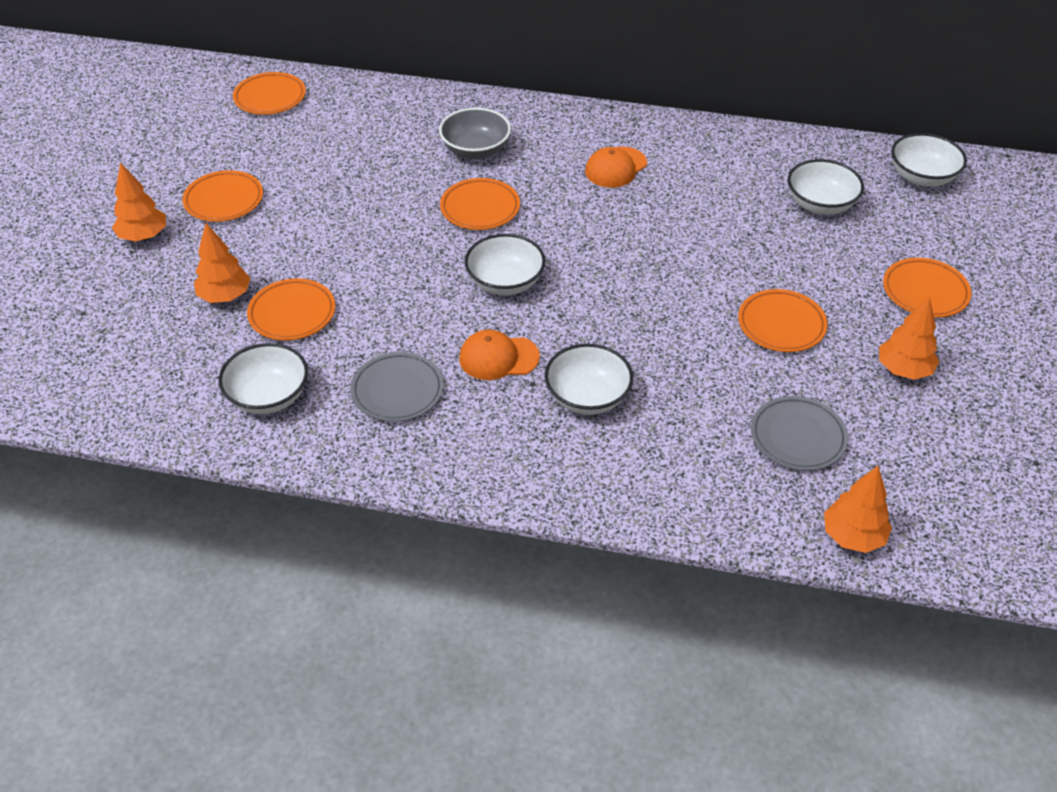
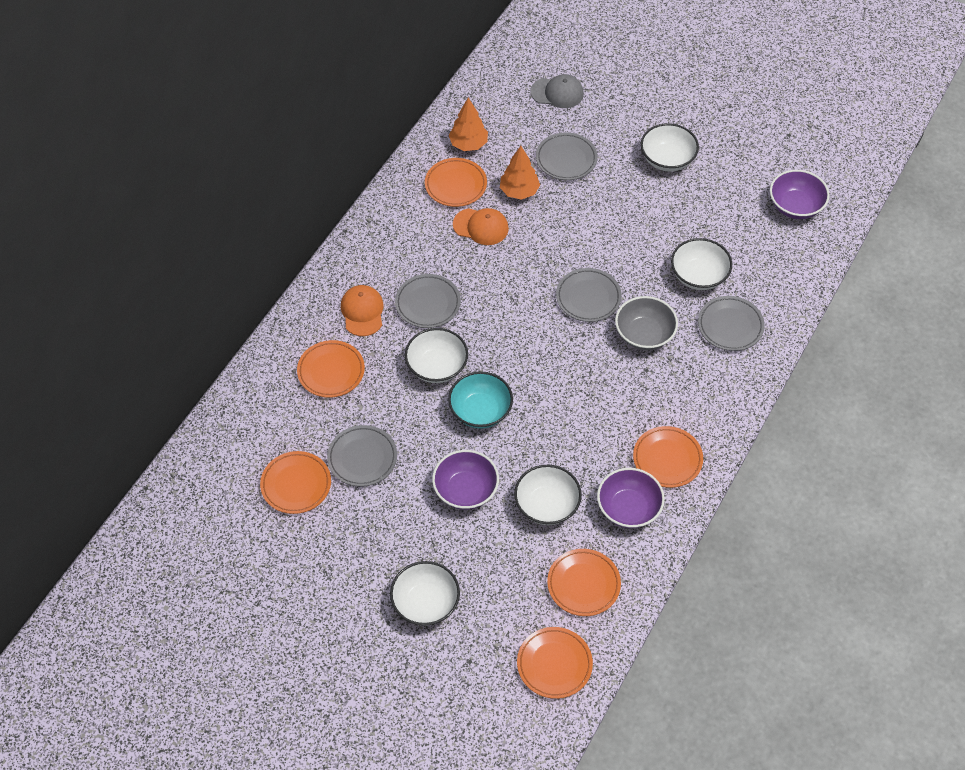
grey cap: 0 -> 1
grey plate: 2 -> 5
orange tree: 4 -> 2
purple bowl: 0 -> 3
turquoise bowl: 0 -> 1

